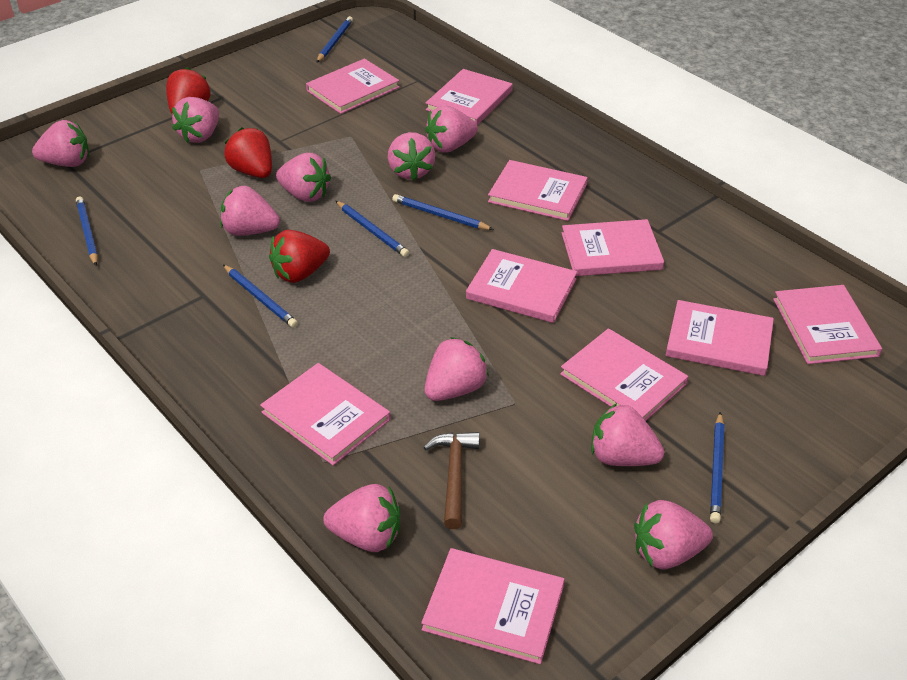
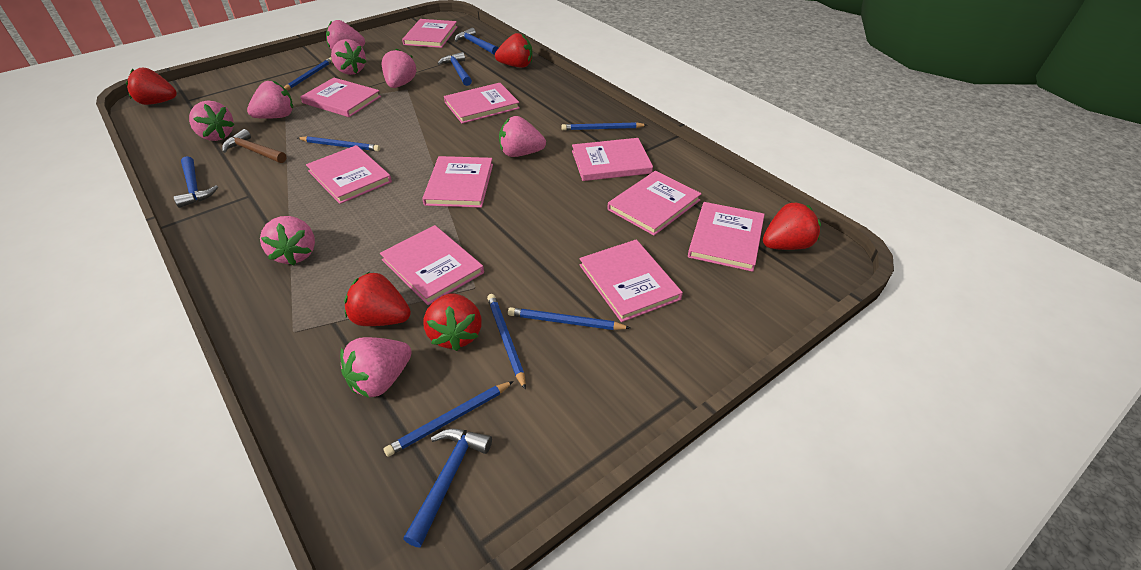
blue hammer: 0 -> 4
pink strawberry: 10 -> 8
red strawberry: 3 -> 5

